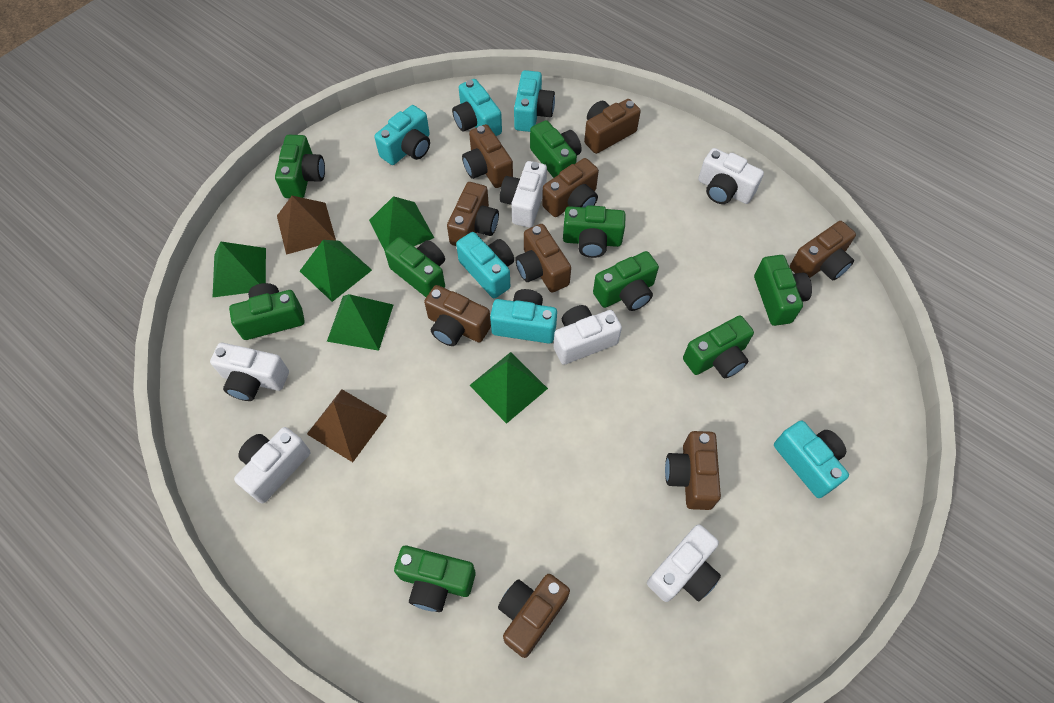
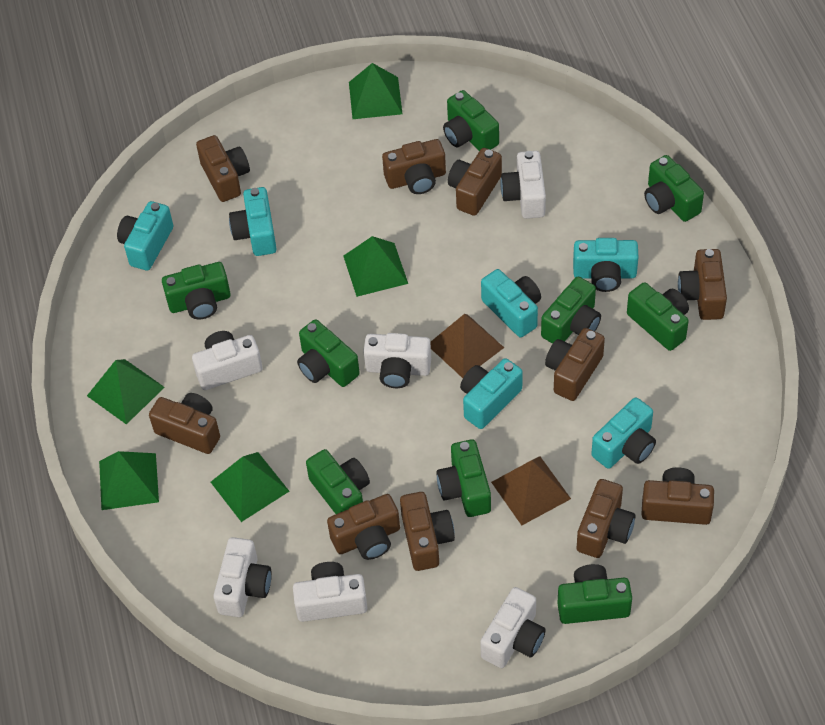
brown camera: 9 -> 10

